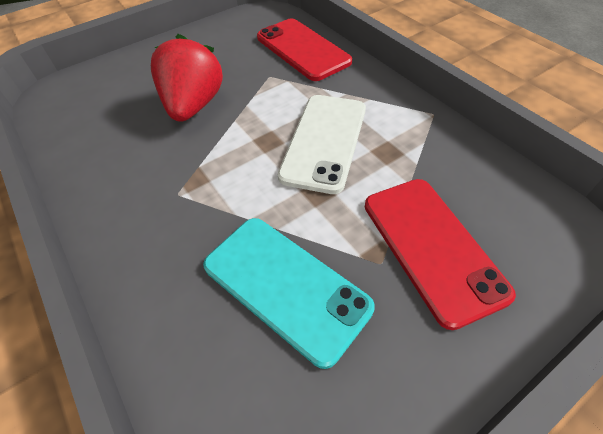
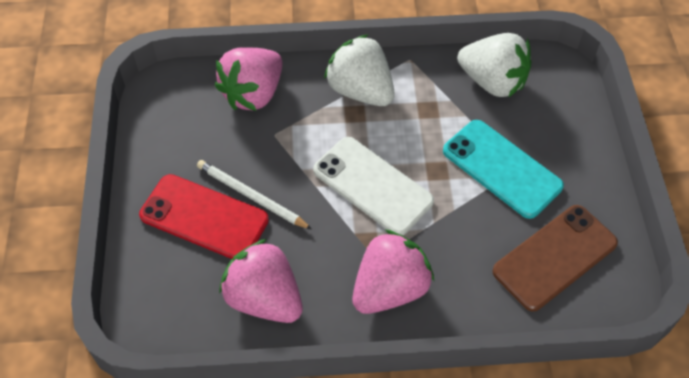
brown phone: 0 -> 1
pink strawberry: 0 -> 3
red phone: 2 -> 1
red strawberry: 1 -> 0
white pencil: 0 -> 1
white strawberry: 0 -> 2

